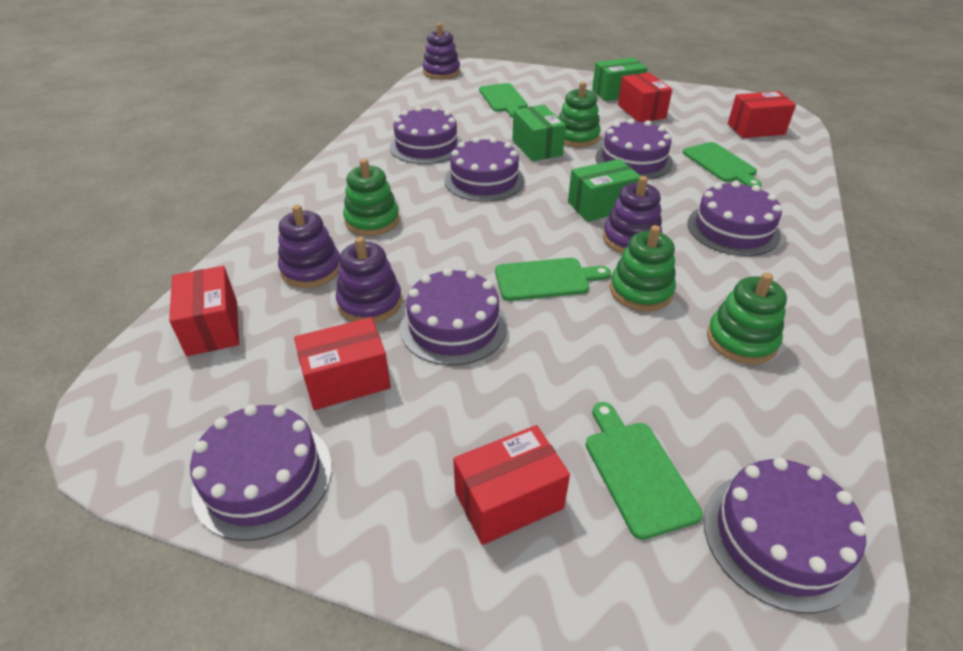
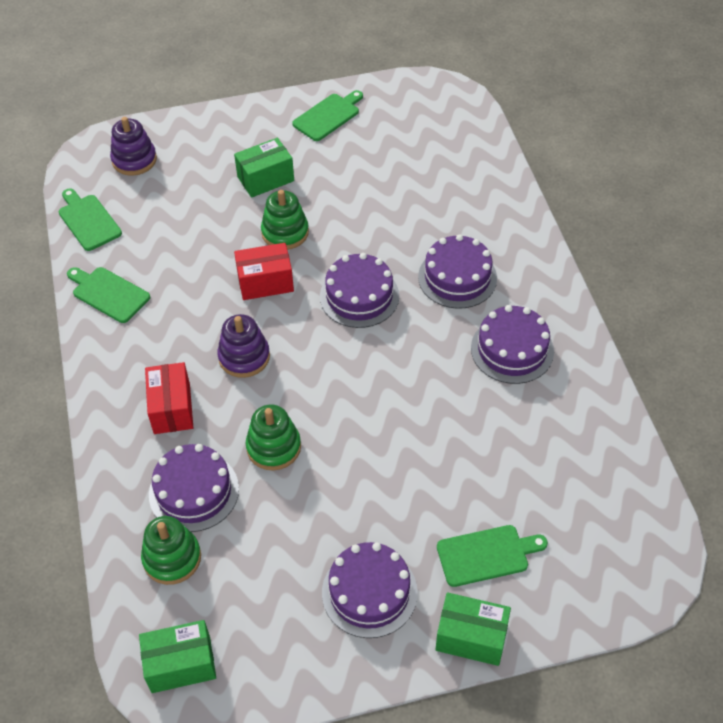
green stacking toy: 4 -> 3
purple cake: 7 -> 5
purple stacking toy: 4 -> 2
red box: 5 -> 2

